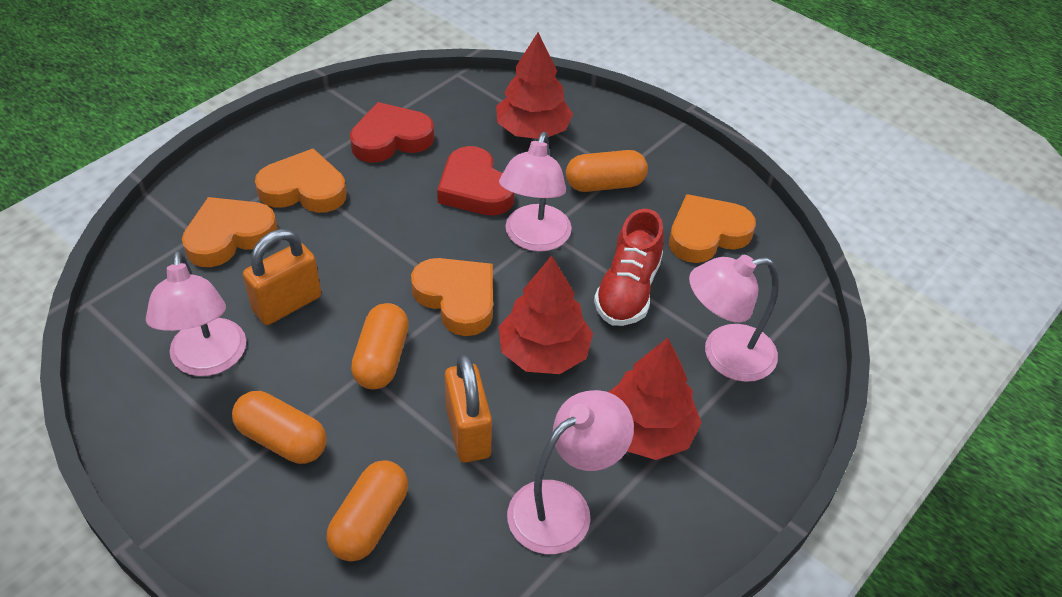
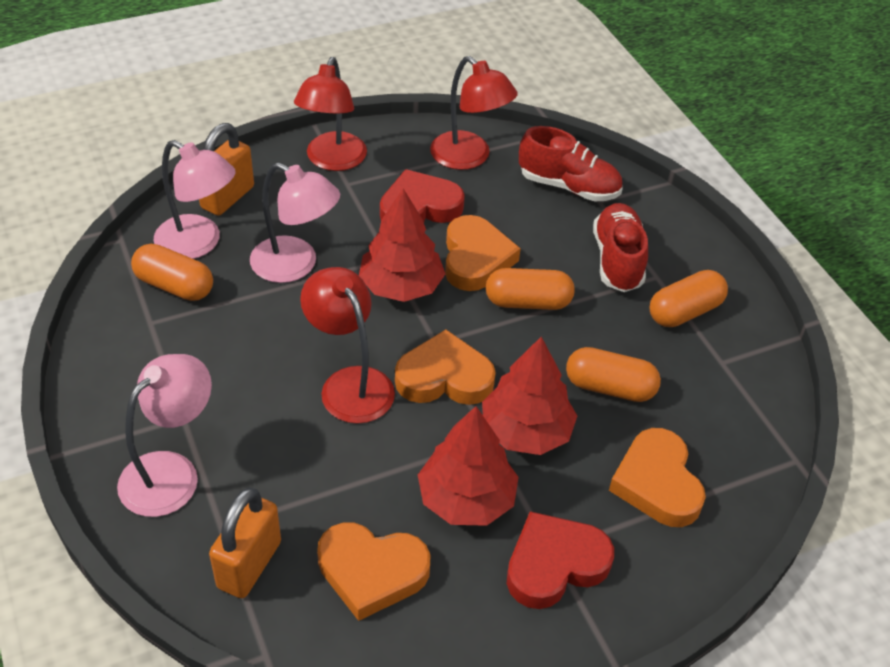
pink lamp: 4 -> 3
red lamp: 0 -> 3
red shoe: 1 -> 2

